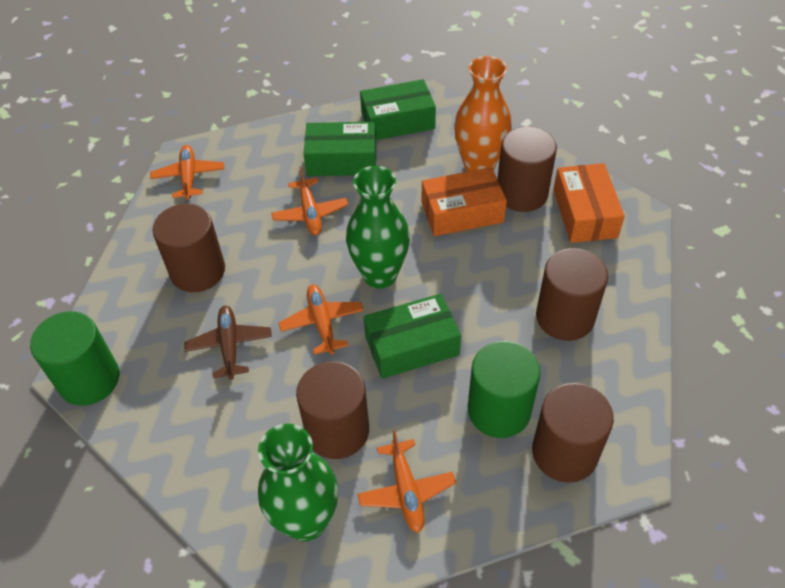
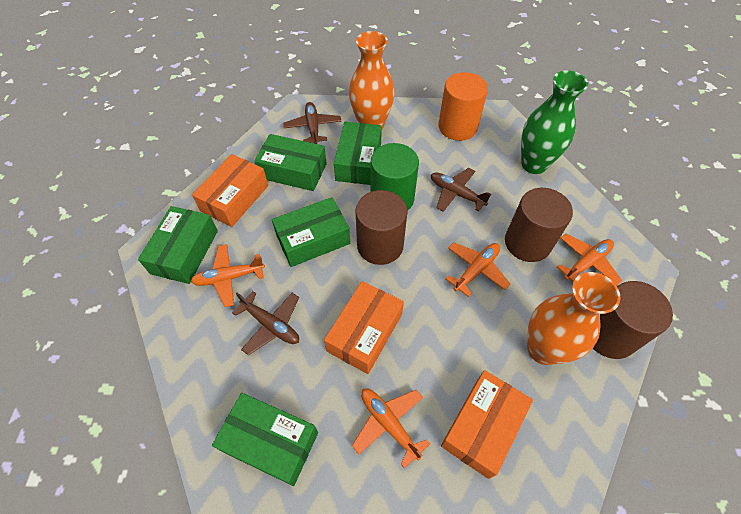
brown cylinder: 5 -> 3
brown plane: 1 -> 3
green box: 3 -> 5
green cylinder: 2 -> 1
green vase: 2 -> 1
orange box: 2 -> 3
orange cylinder: 0 -> 1
orange vase: 1 -> 2

